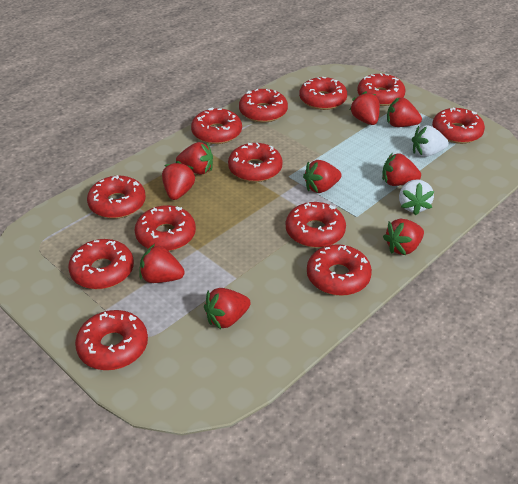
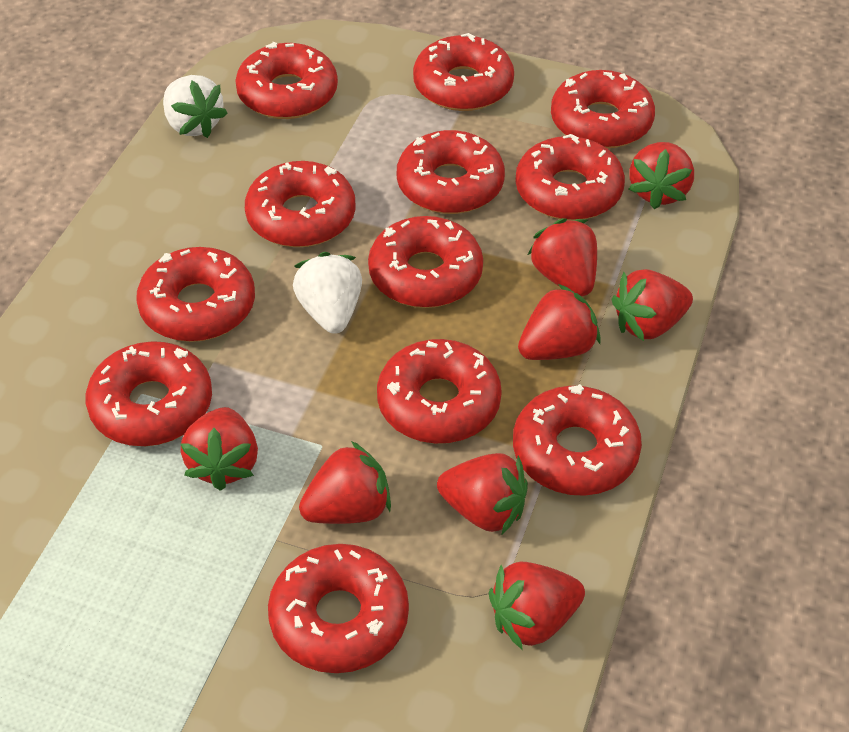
red strawberry: 9 -> 8

